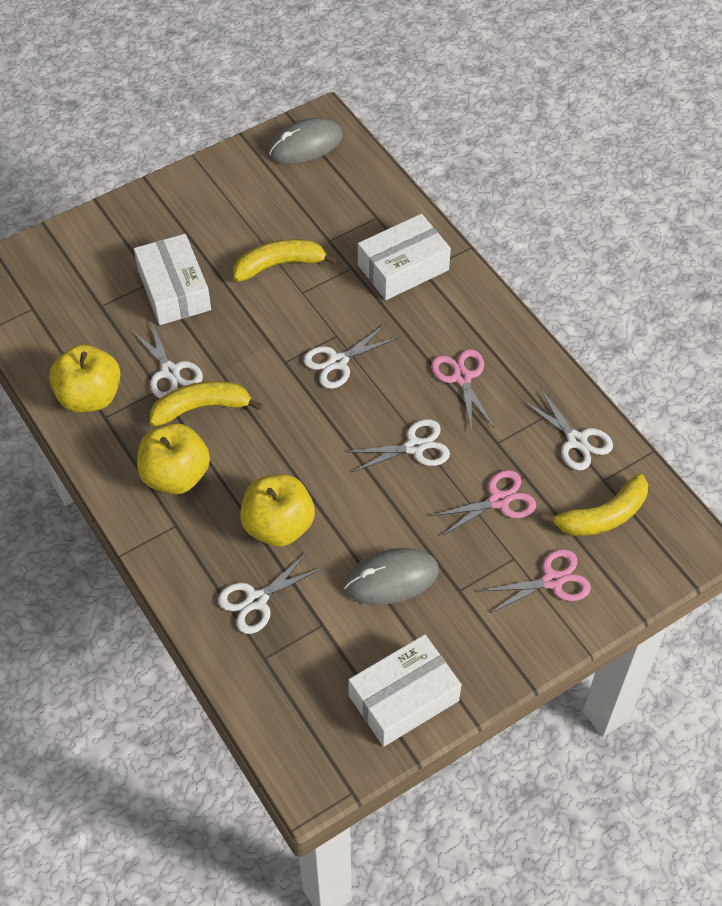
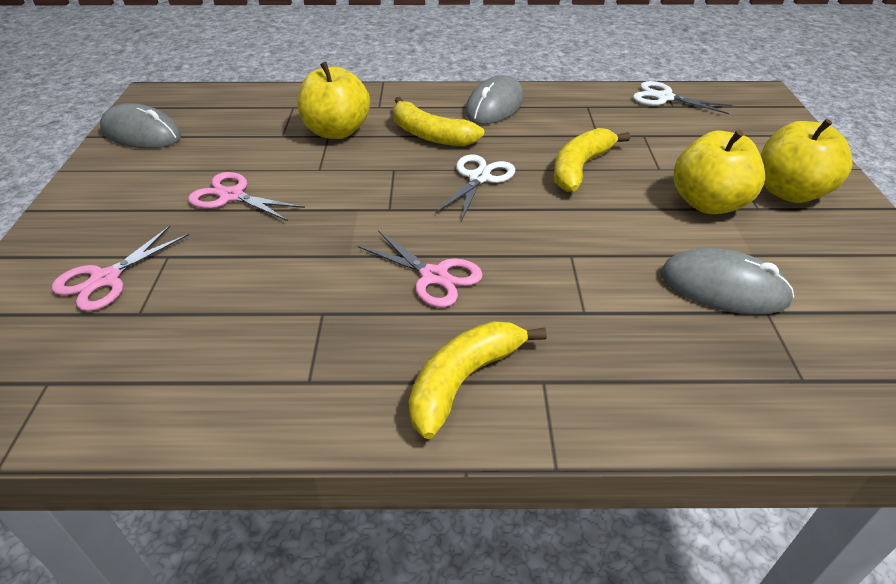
grey mouse: 2 -> 3
white box: 3 -> 0
white scissors: 5 -> 2

